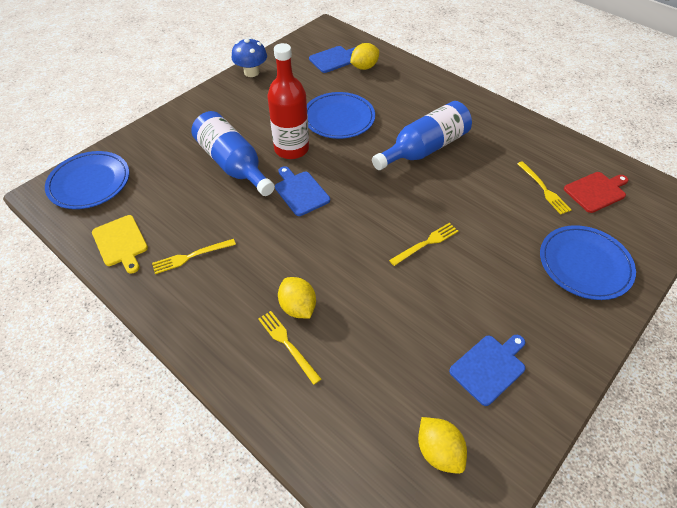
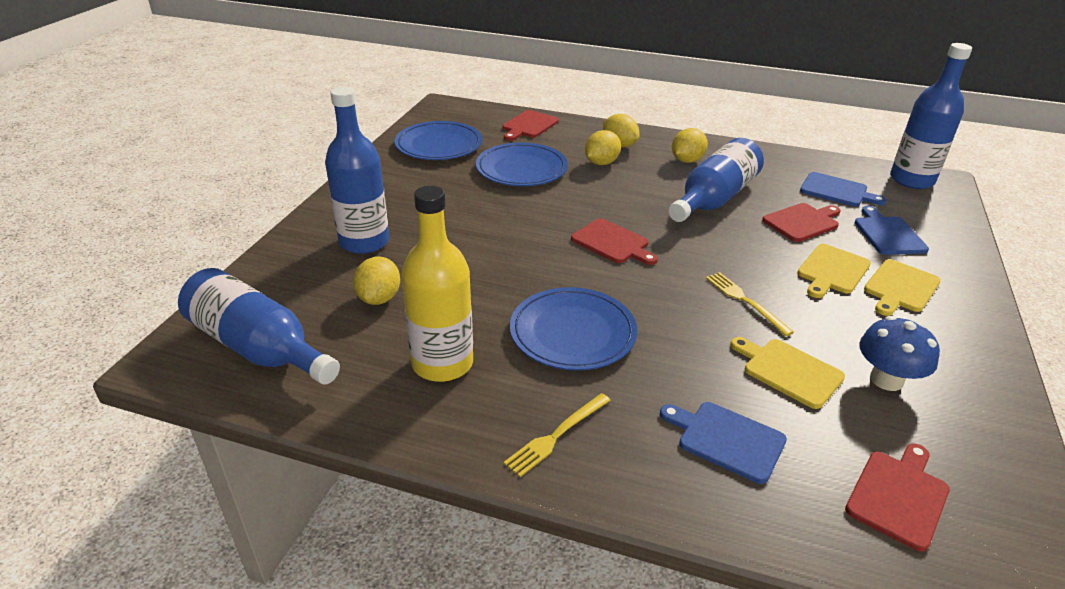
blue bottle: 2 -> 4
red bottle: 1 -> 0
red cutting board: 1 -> 4
yellow bottle: 0 -> 1
yellow cutting board: 1 -> 3
yellow fork: 4 -> 2
yellow lemon: 3 -> 4

